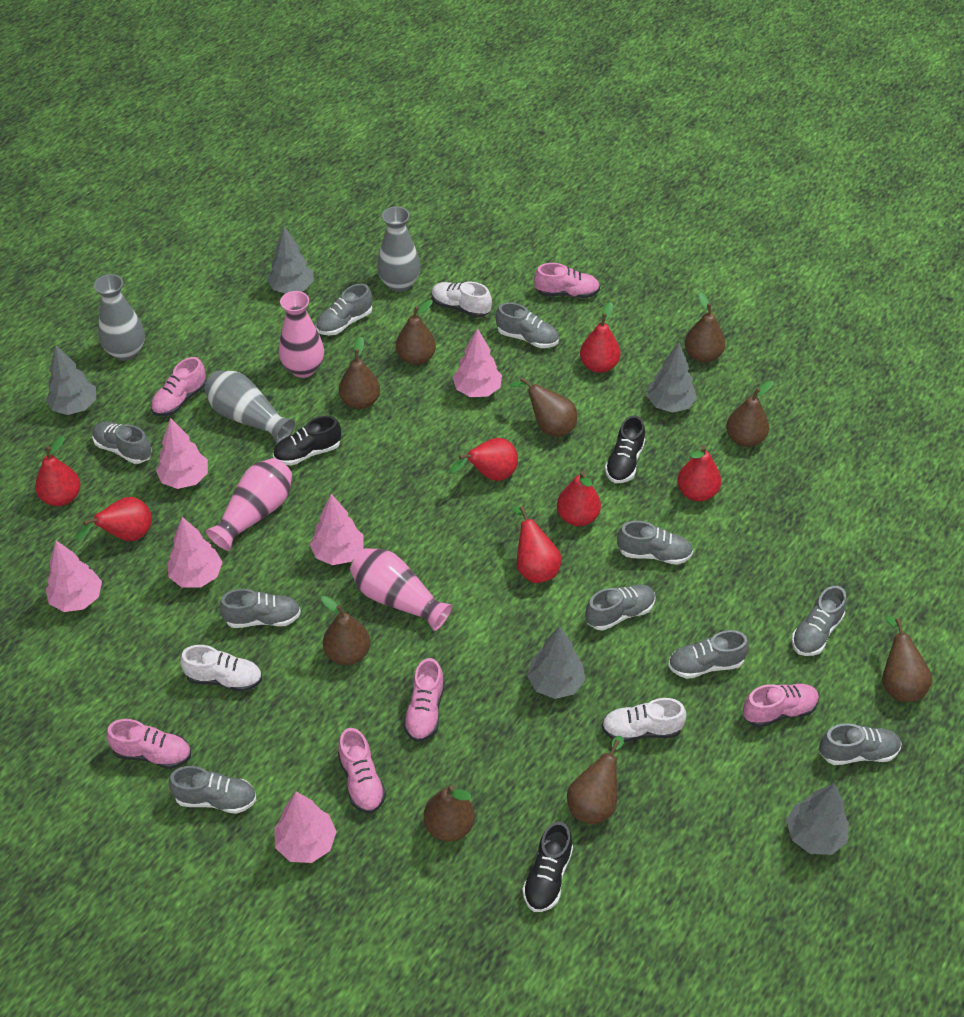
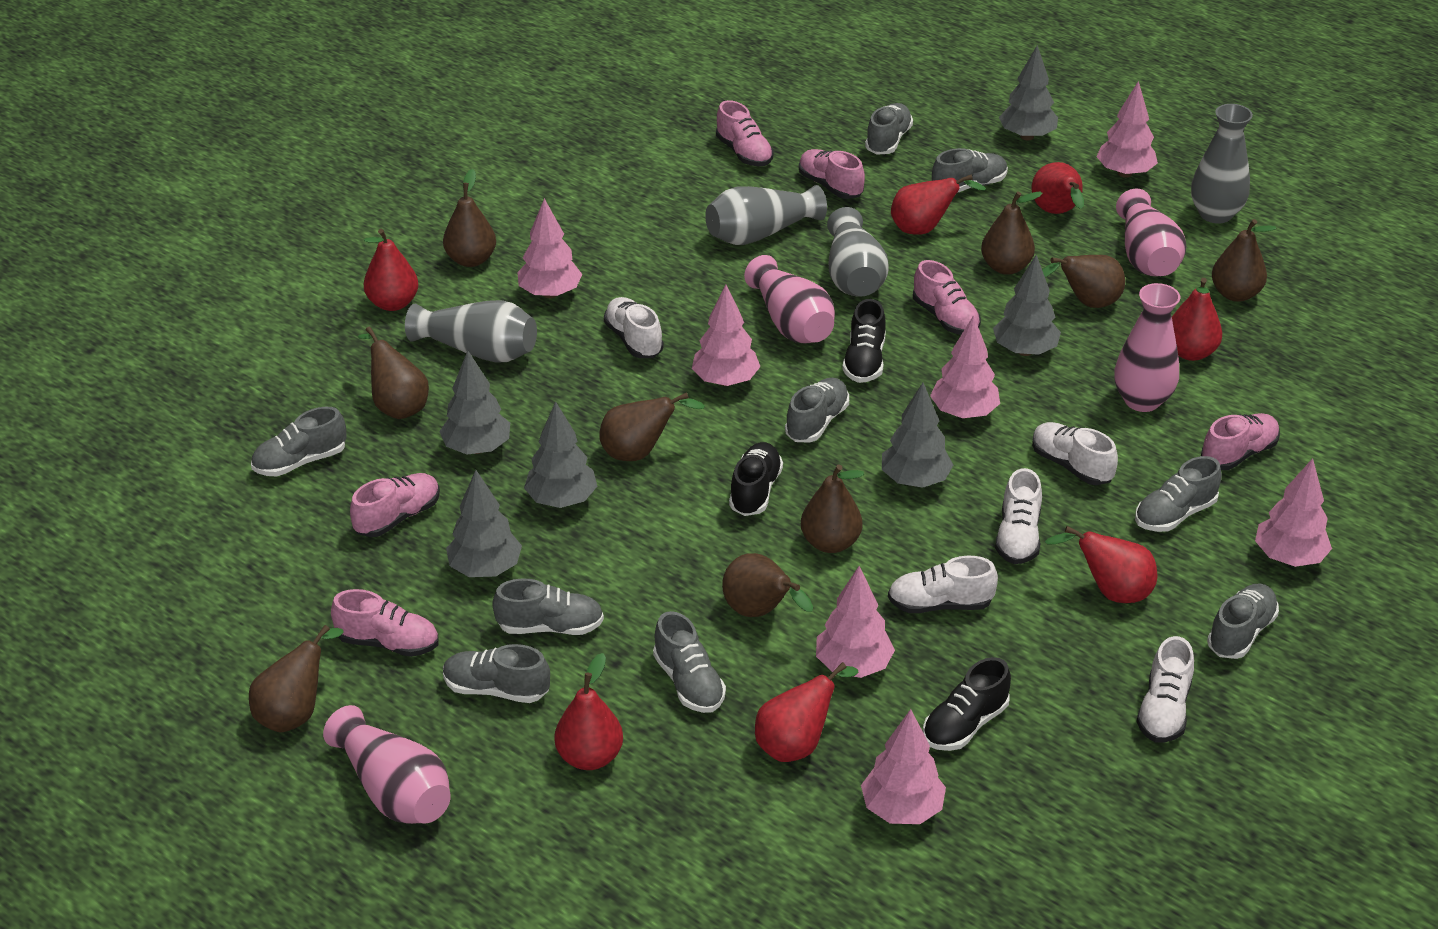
grey shoe: 10 -> 9
grey tree: 5 -> 6
grey vase: 3 -> 4
pink tree: 6 -> 7
pink vase: 3 -> 4
white shoe: 3 -> 5

